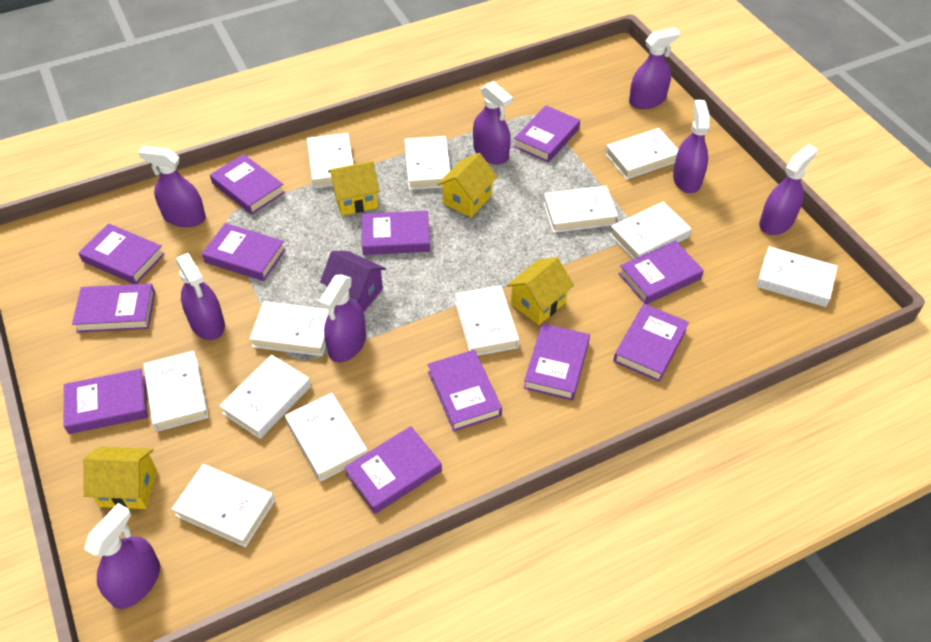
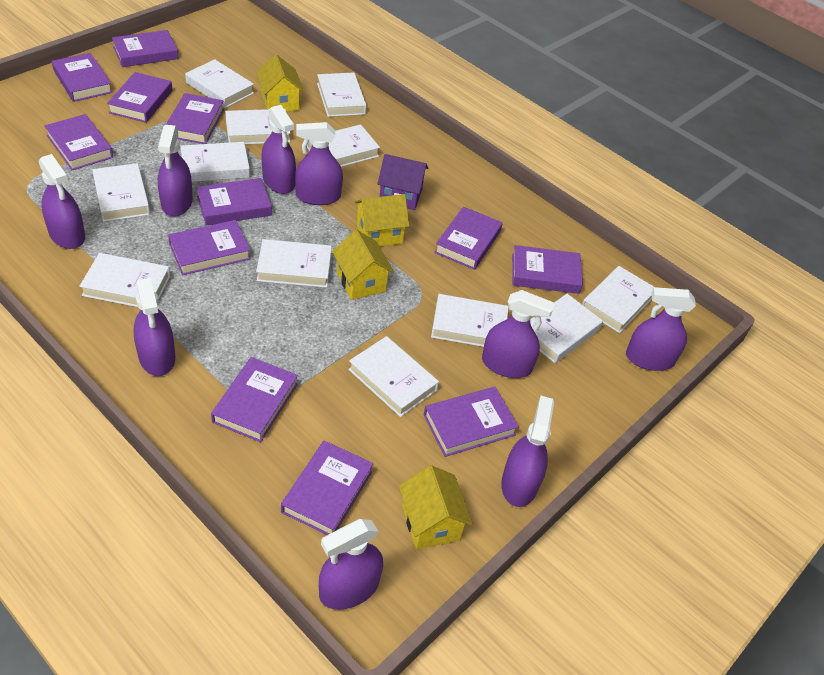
purple spray bottle: 8 -> 9

